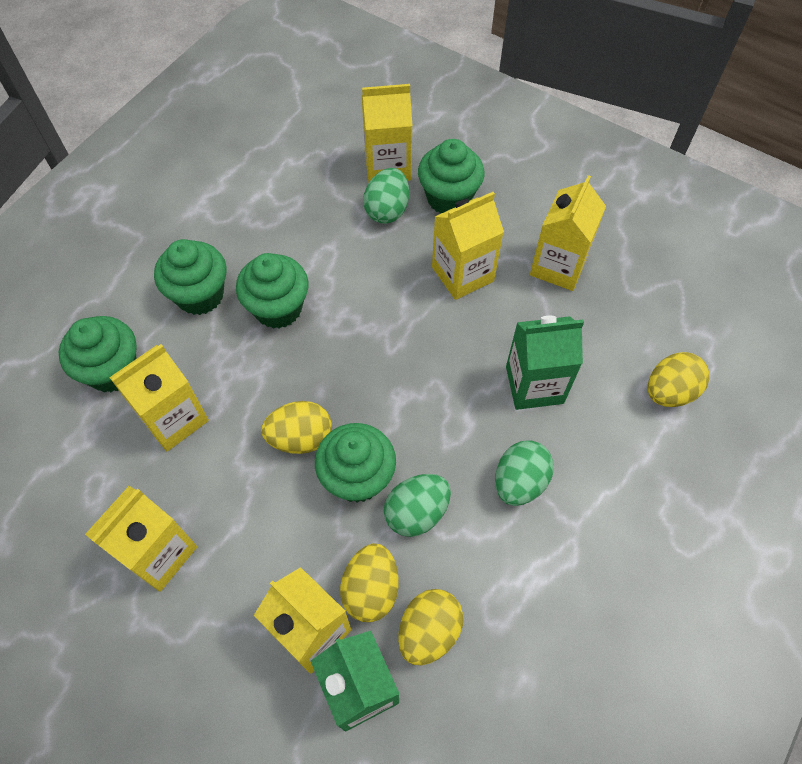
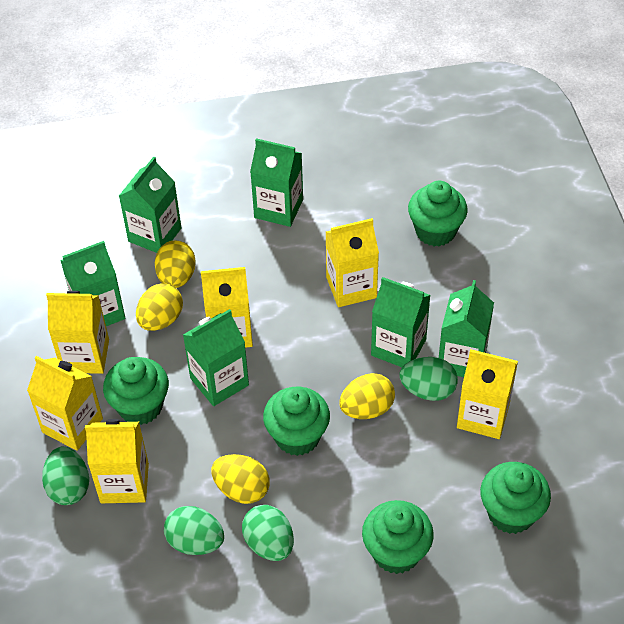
green carton: 2 -> 6
green egg: 3 -> 4

